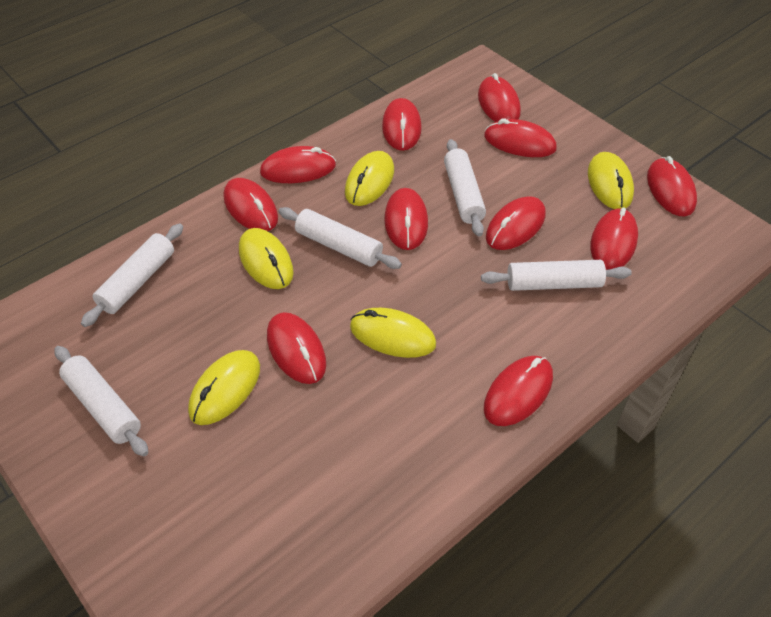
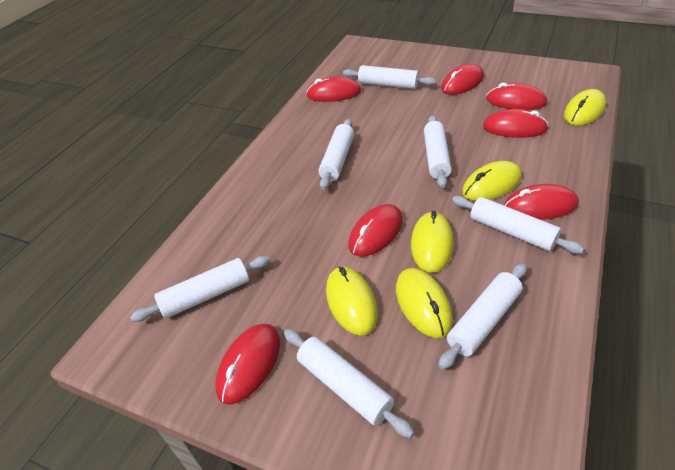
red mouse: 11 -> 7
white rolling pin: 5 -> 7

